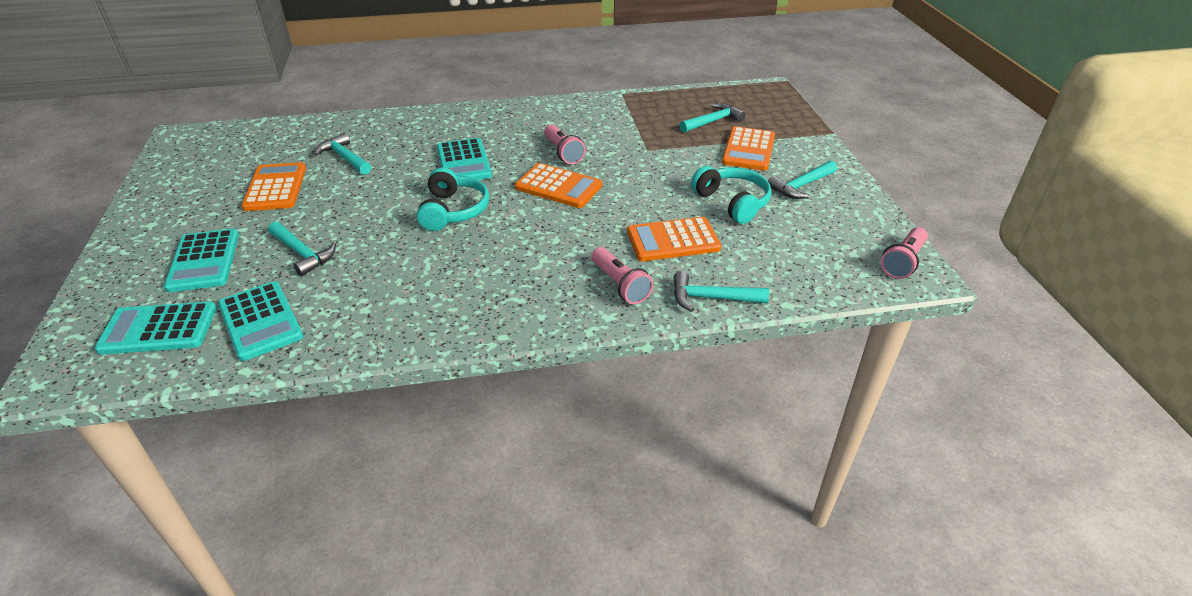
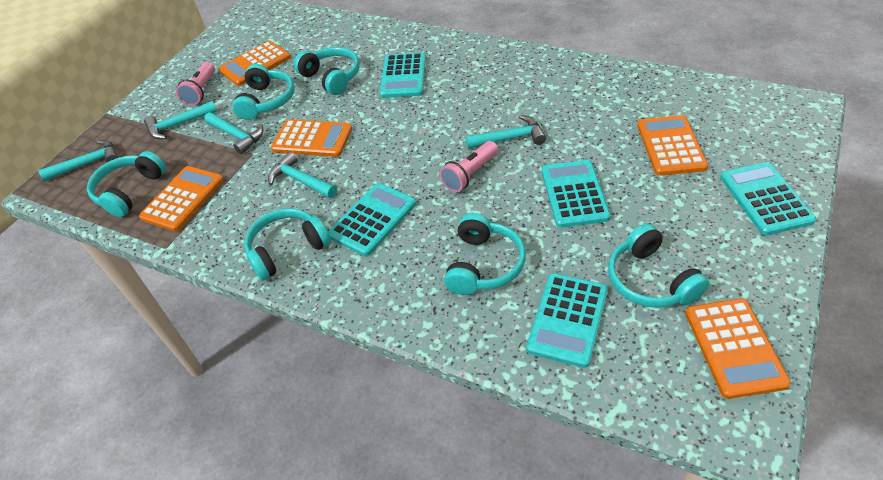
orange calculator: 4 -> 5
pink flashlight: 3 -> 2
turquoise calculator: 4 -> 5
turquoise headphones: 2 -> 6

